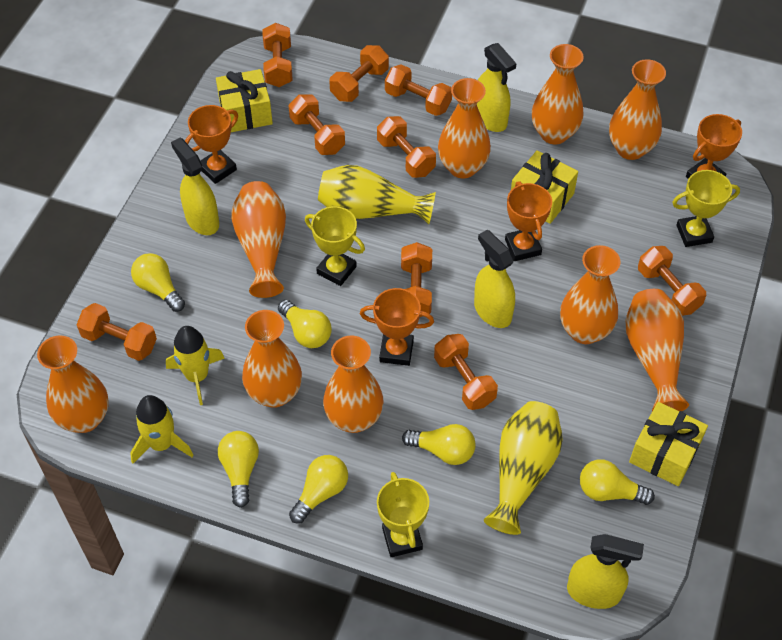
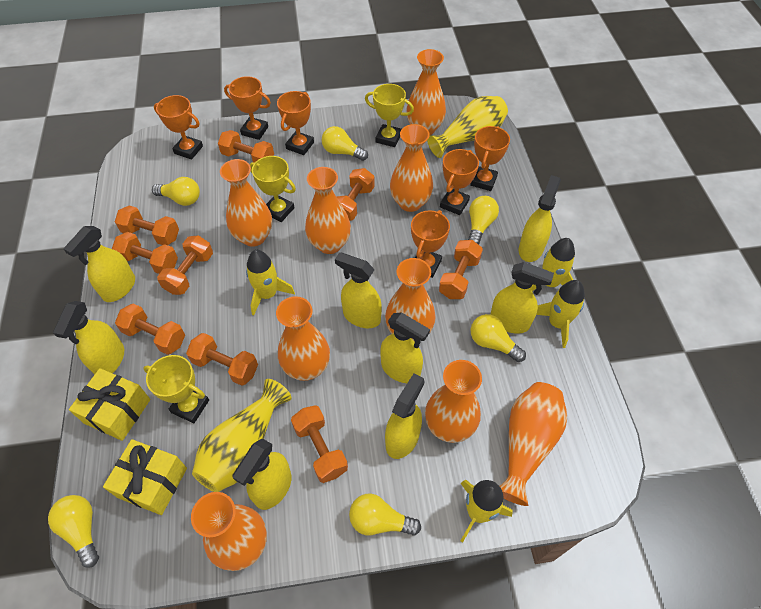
orange trophy: 4 -> 6
yellow gift: 3 -> 2
yellow rocket: 2 -> 4
yellow spray bottle: 4 -> 8

